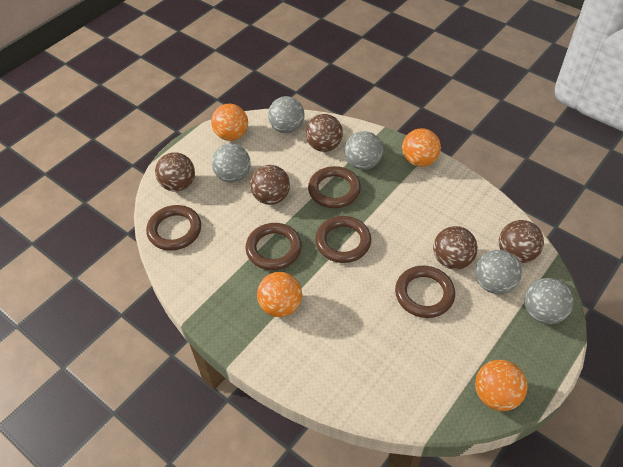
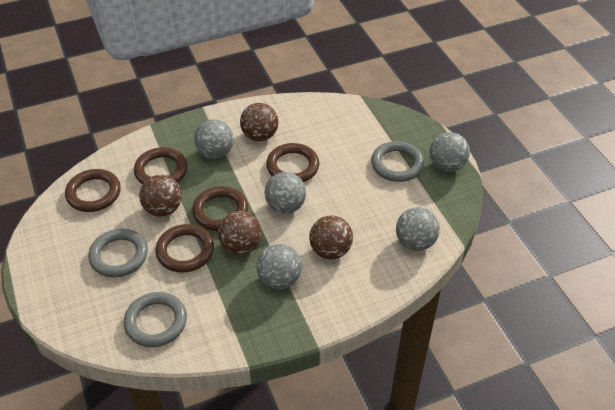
brown ball: 5 -> 4
grey ring: 0 -> 3
orange ball: 4 -> 0

